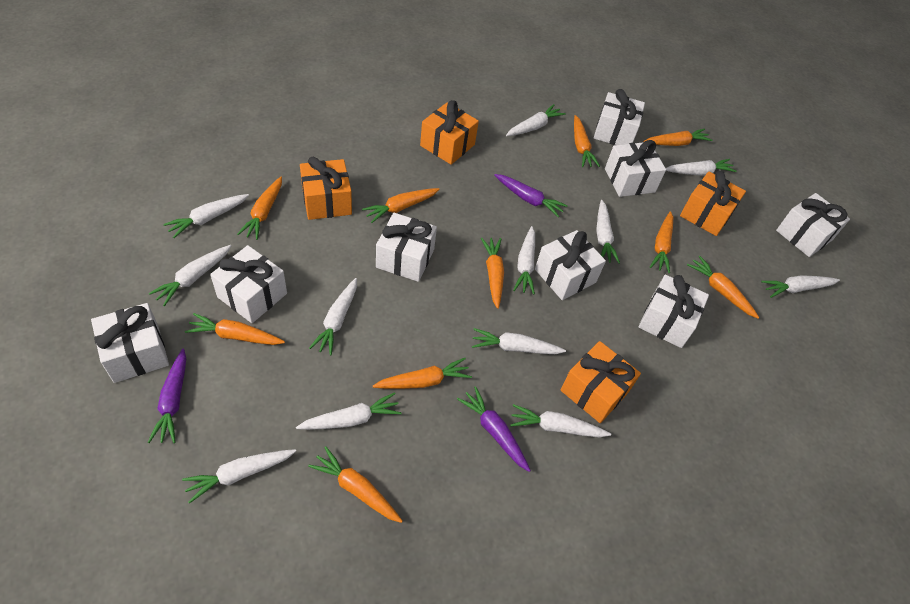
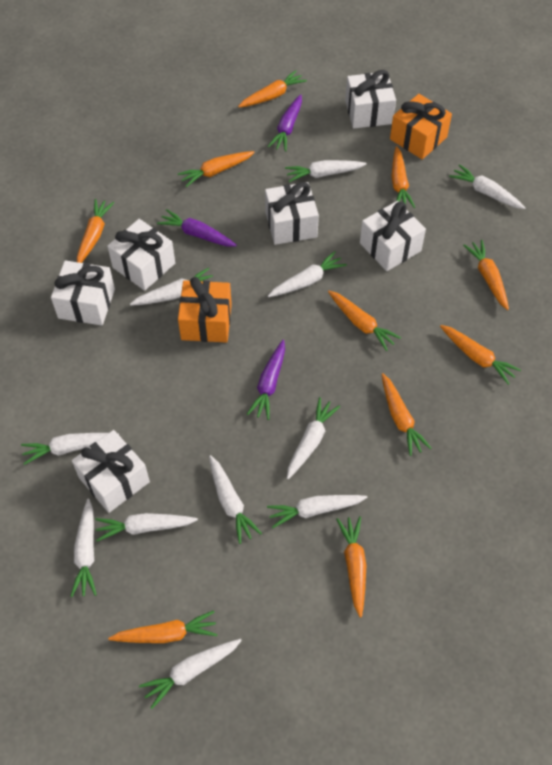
orange gift: 4 -> 2
white carrot: 12 -> 11
white gift: 8 -> 6

